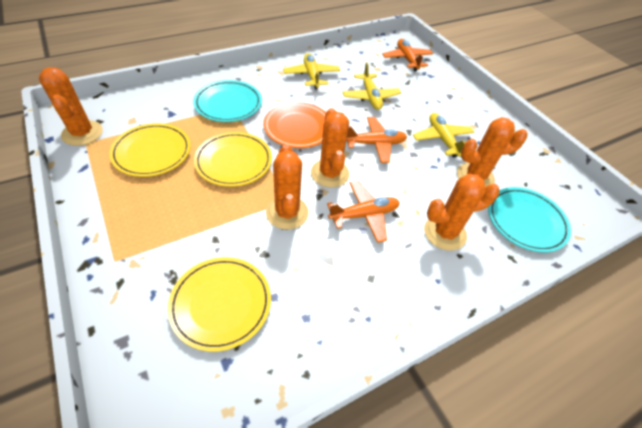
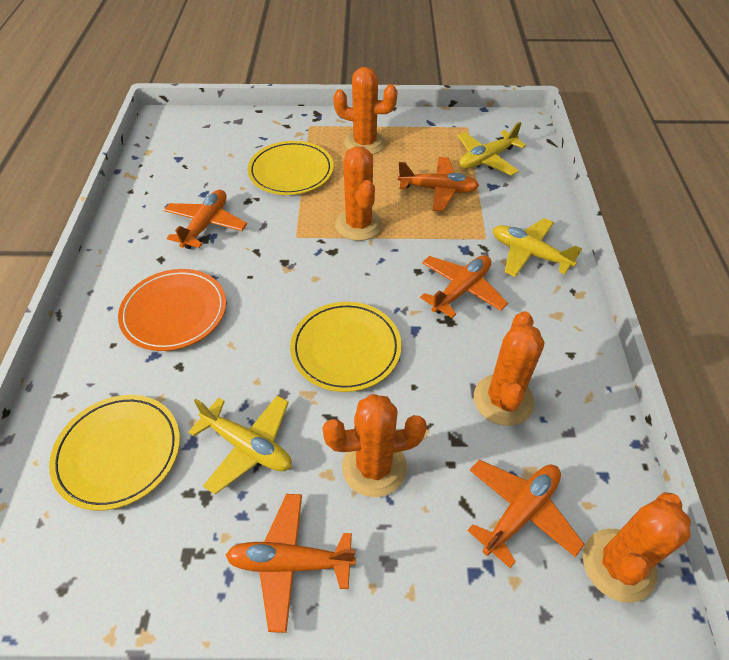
orange plane: 3 -> 5
turquoise plate: 2 -> 0

